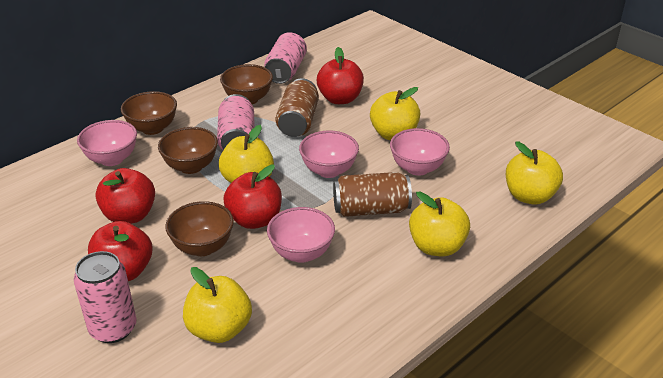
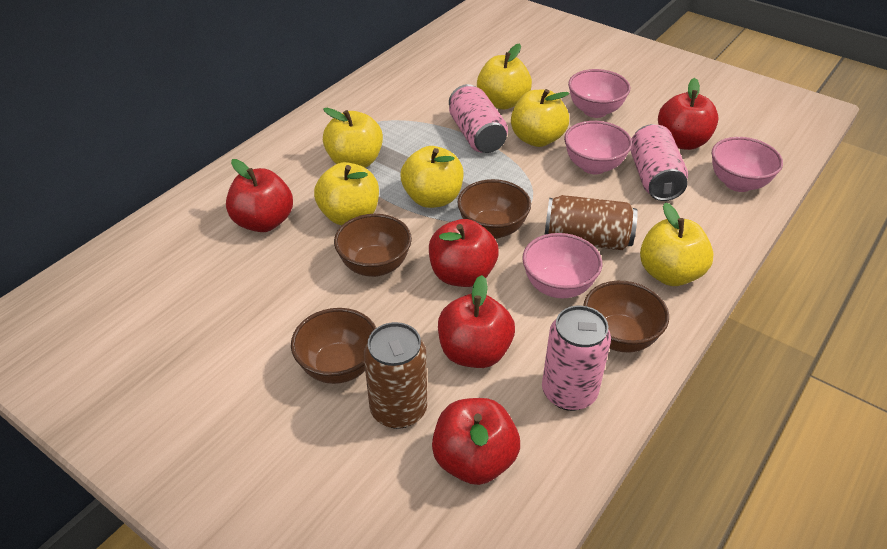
red apple: 4 -> 5
yellow apple: 5 -> 6

